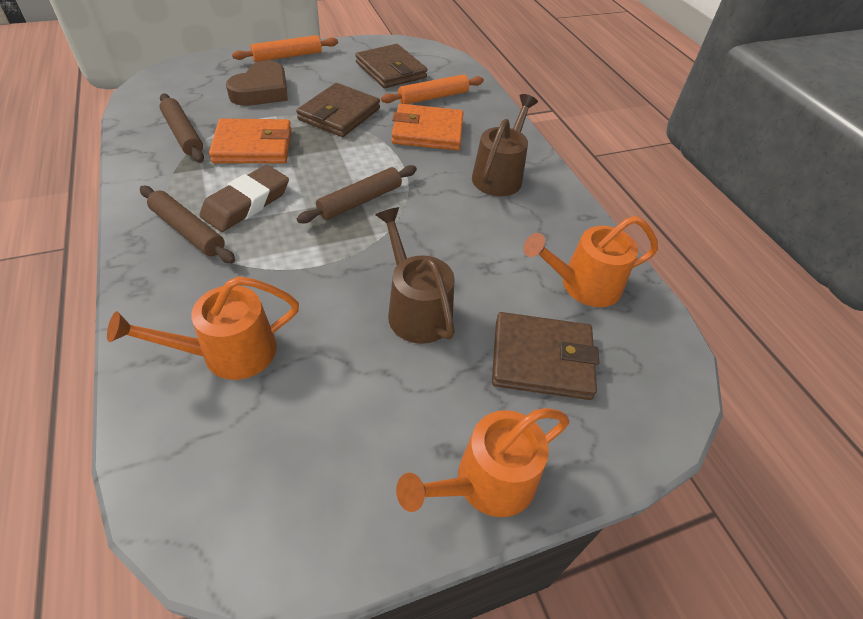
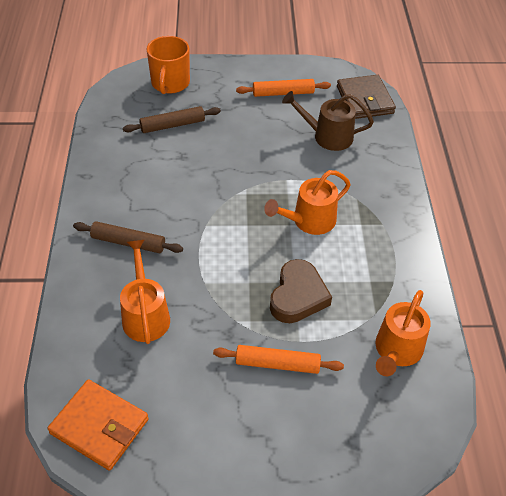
brown eraser: 1 -> 0
brown rolling pin: 3 -> 2
brown wallet: 3 -> 1
brown watering can: 2 -> 1
orange mug: 0 -> 1
orange wallet: 2 -> 1

